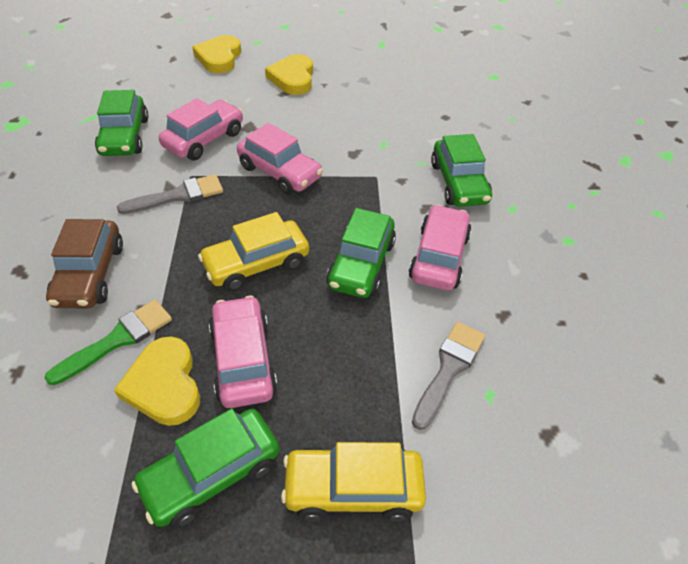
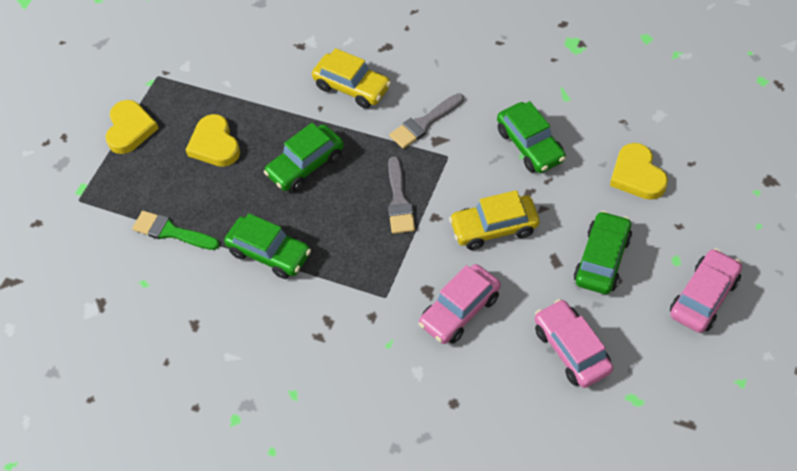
brown car: 1 -> 0
pink car: 4 -> 3

